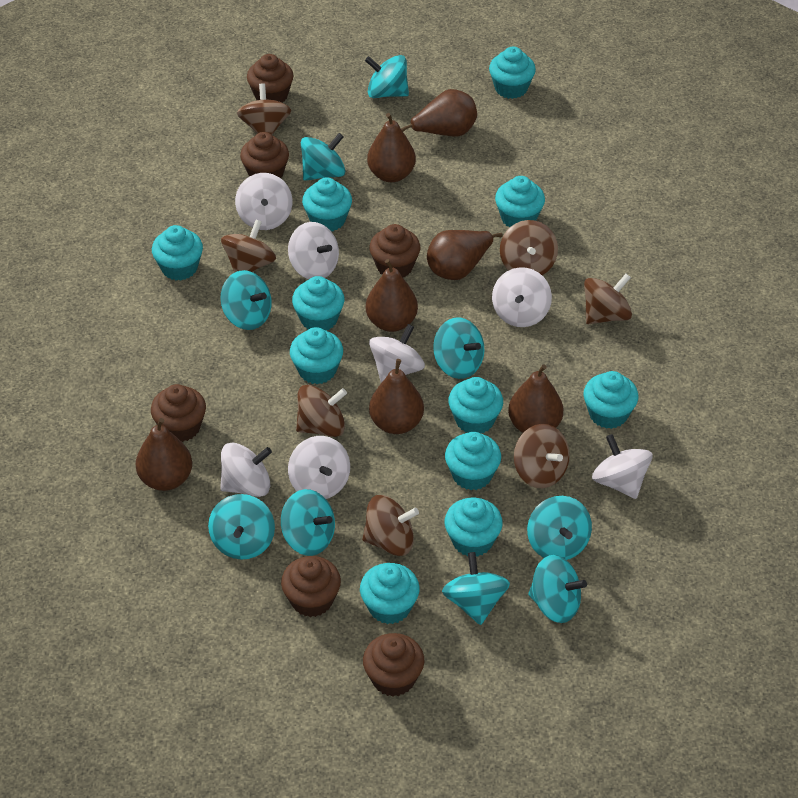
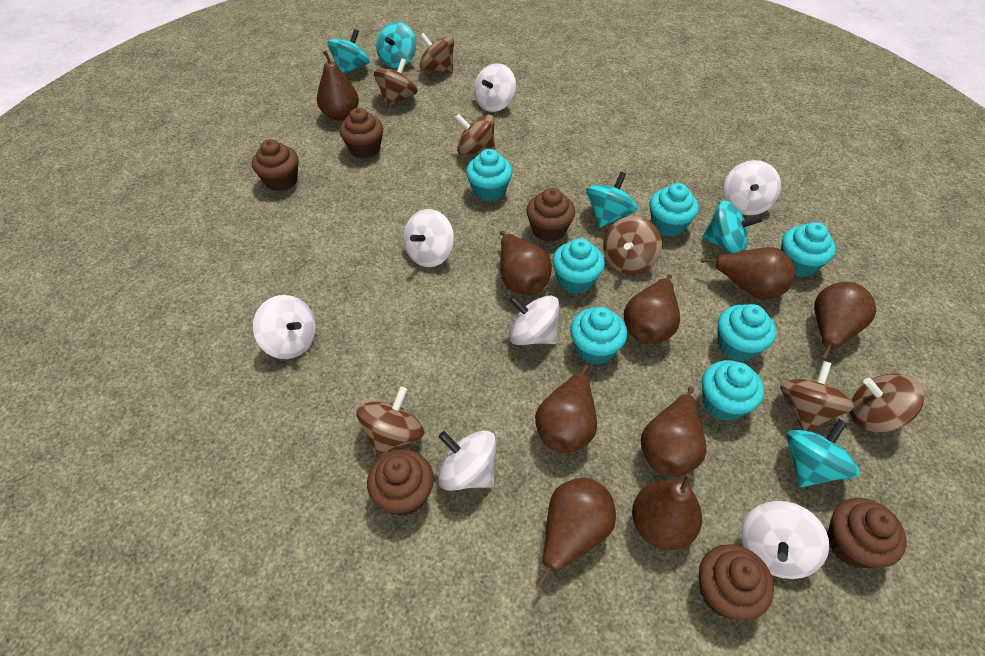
brown pear: 7 -> 9
turquoise cupcake: 11 -> 7
turquoise spinning top: 9 -> 5

